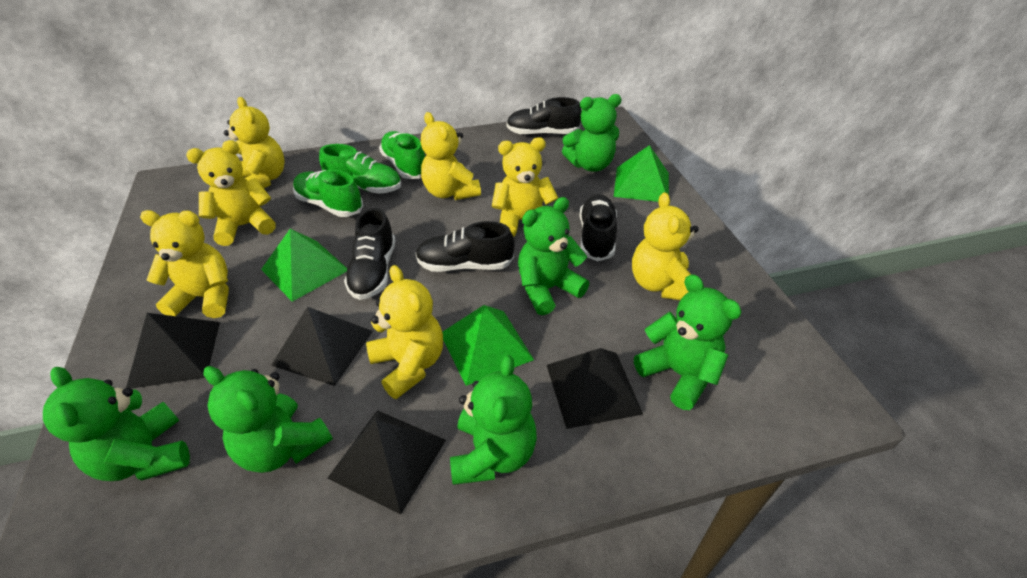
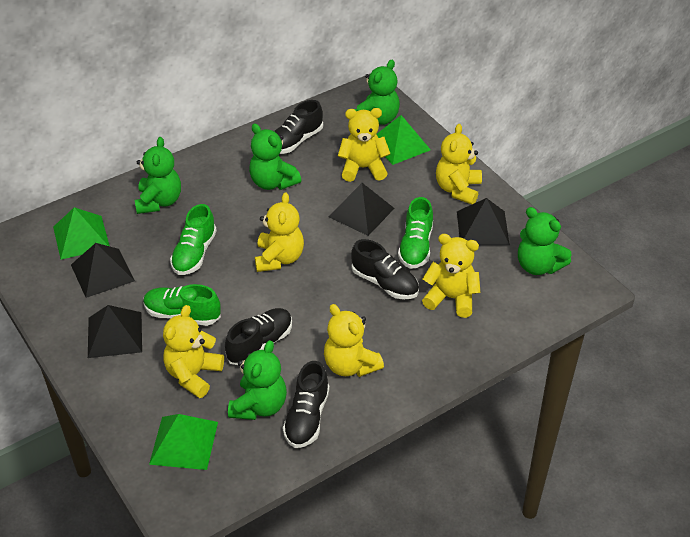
green teddy bear: 6 -> 5
yellow teddy bear: 7 -> 6

